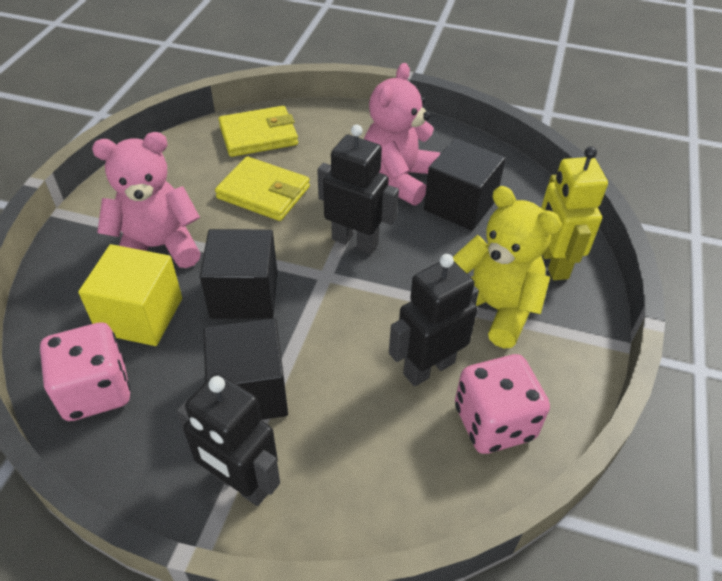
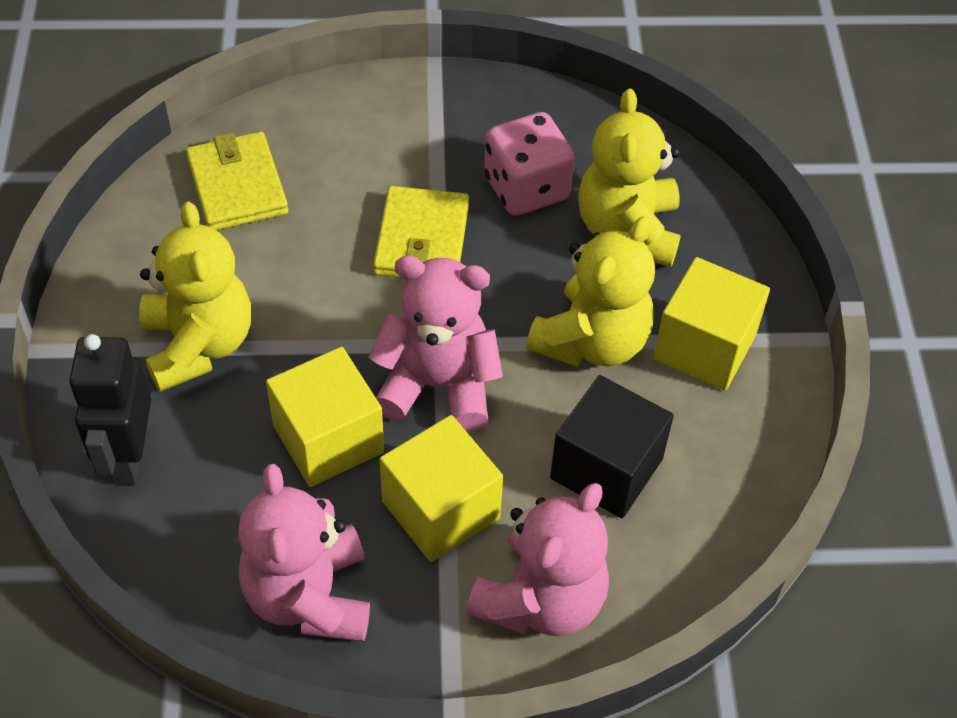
black cube: 3 -> 1
black robot: 3 -> 1
pink dice: 2 -> 1
pink teddy bear: 2 -> 3
yellow cube: 1 -> 3
yellow robot: 1 -> 0
yellow teddy bear: 1 -> 3

